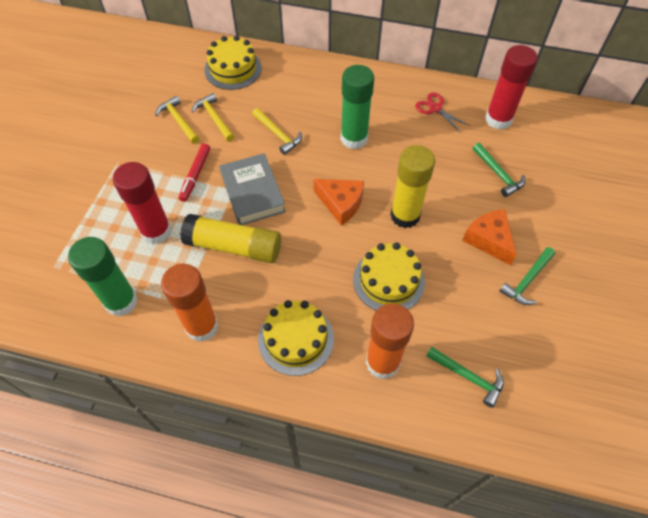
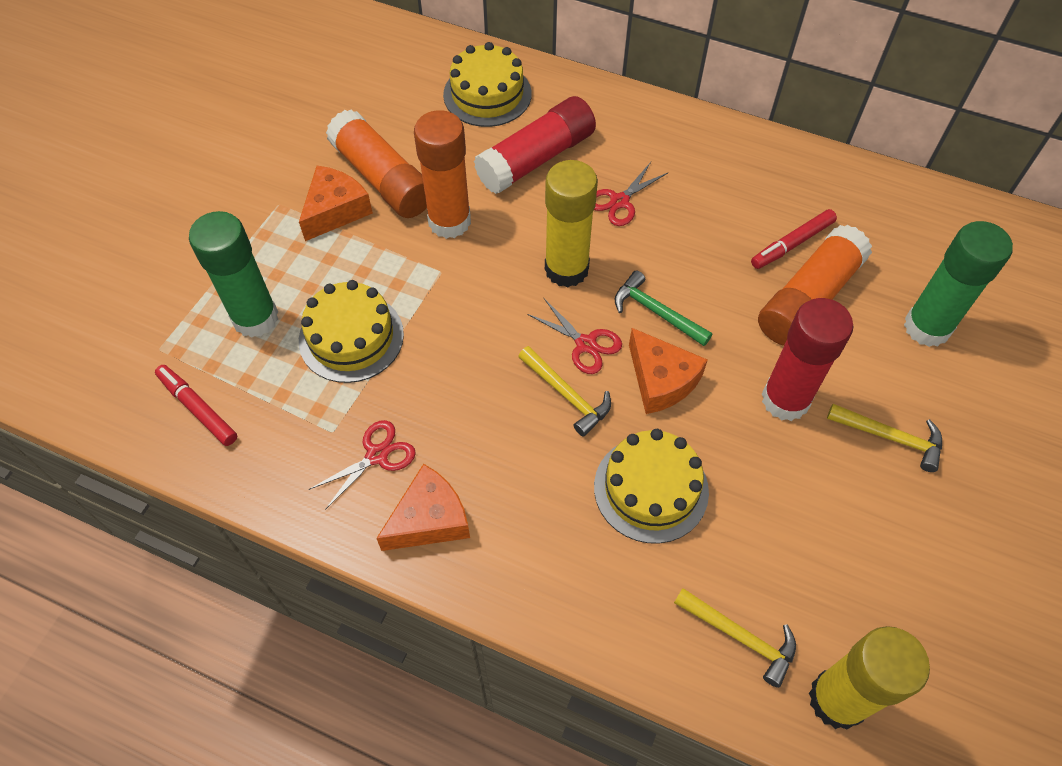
green hammer: 3 -> 1
grey book: 1 -> 0
orange cheese: 2 -> 3
orange glue stick: 2 -> 3
red marker: 1 -> 2
red scissors: 1 -> 3

